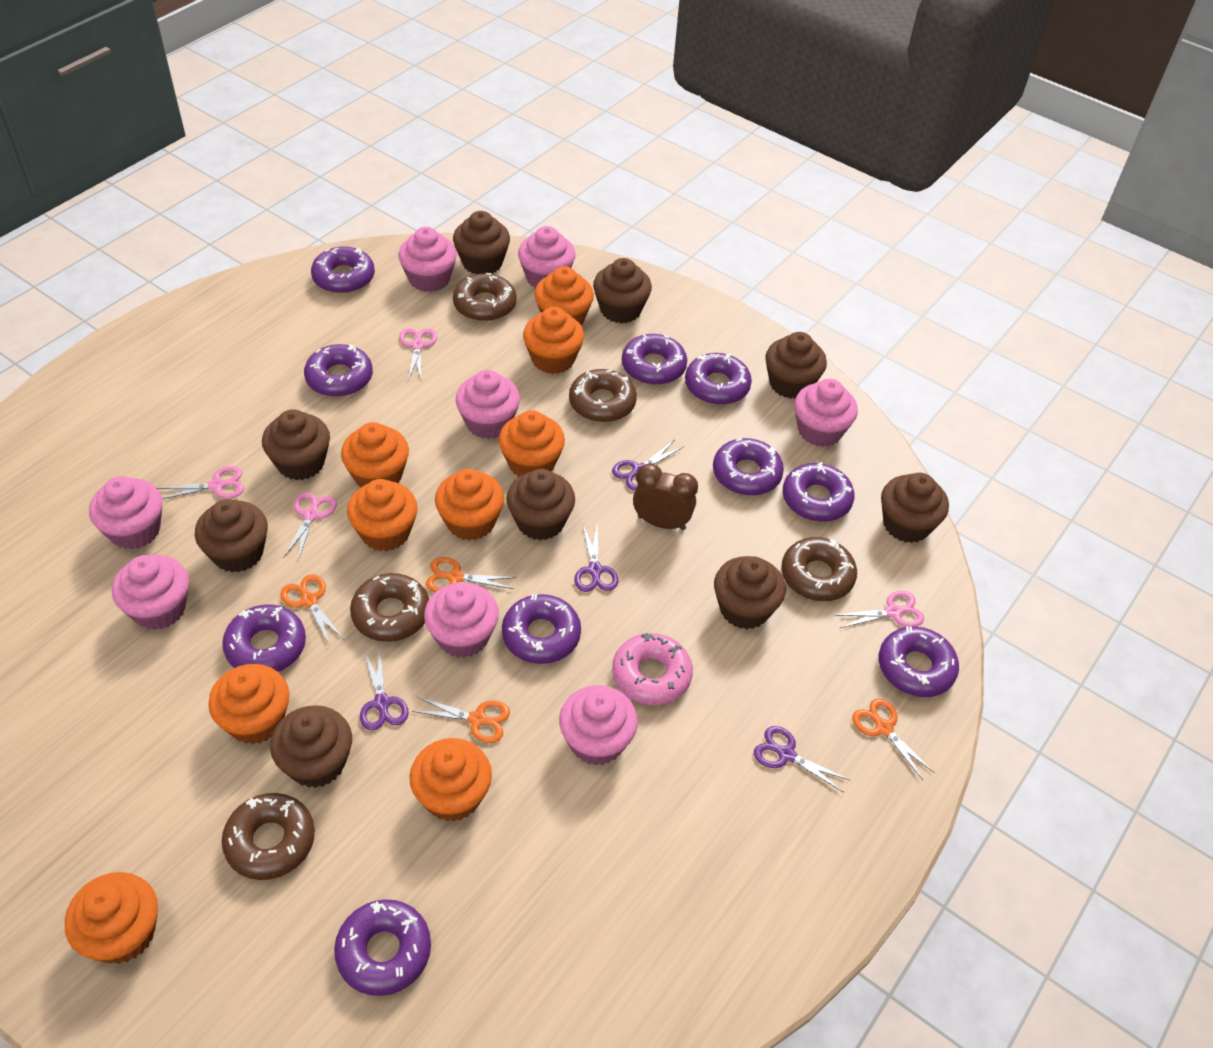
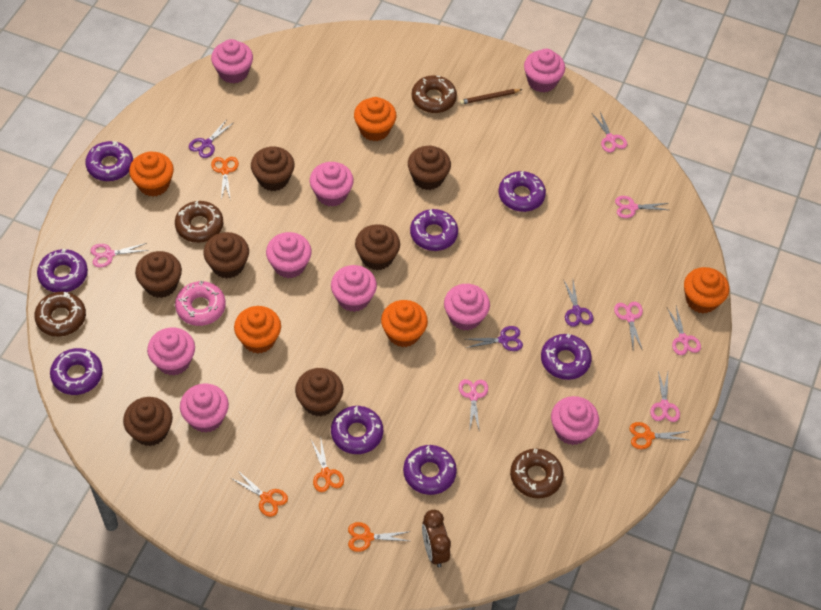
brown cupcake: 9 -> 7
brown donut: 5 -> 4
brown pencil: 0 -> 1
orange cupcake: 9 -> 5
orange scissors: 4 -> 5
pink cupcake: 8 -> 9
pink scissors: 4 -> 7
purple donut: 10 -> 8
purple scissors: 4 -> 3

